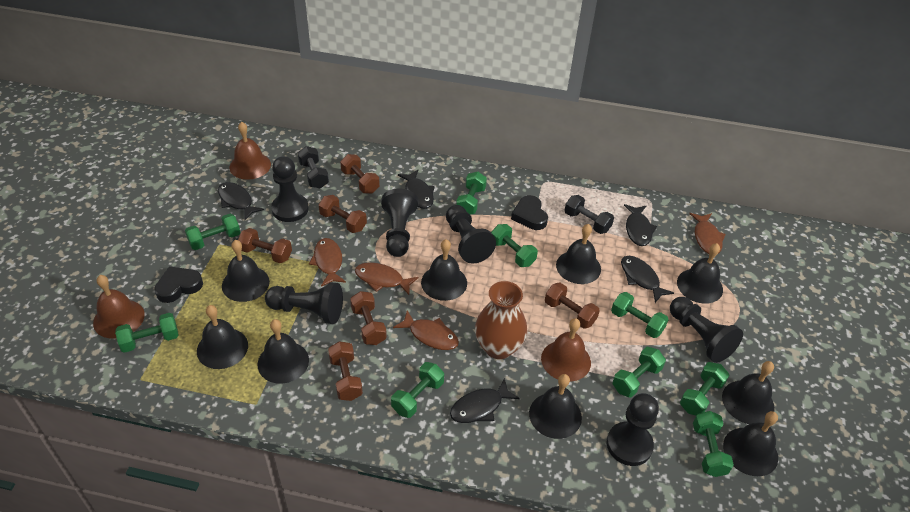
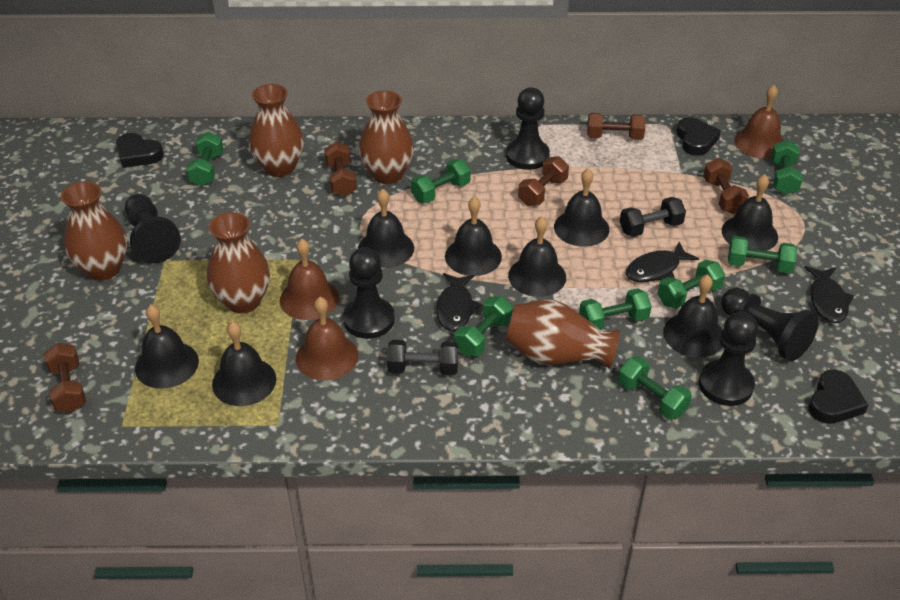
black bell: 9 -> 8
black fish: 5 -> 3
black heart: 2 -> 3
black pawn: 6 -> 5
brown dumbbell: 6 -> 5
brown fish: 4 -> 0
brown vase: 1 -> 5
green dumbbell: 9 -> 8

